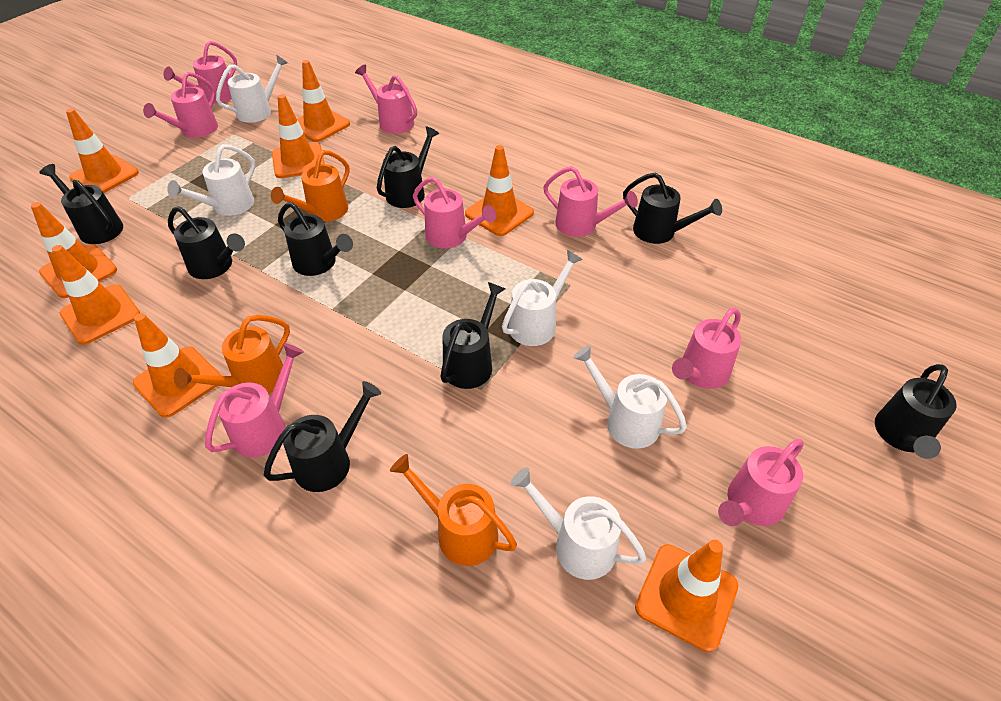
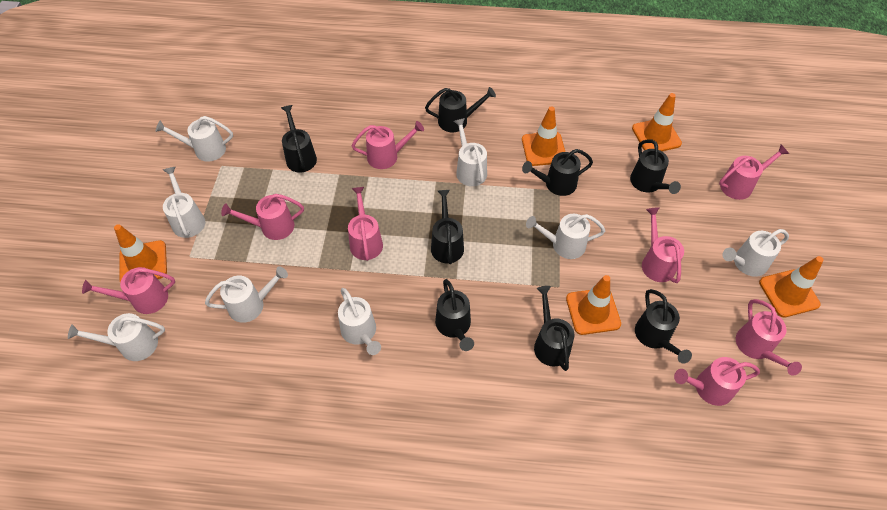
orange traffic cone: 8 -> 5
orange watering can: 3 -> 0
white watering can: 5 -> 8

